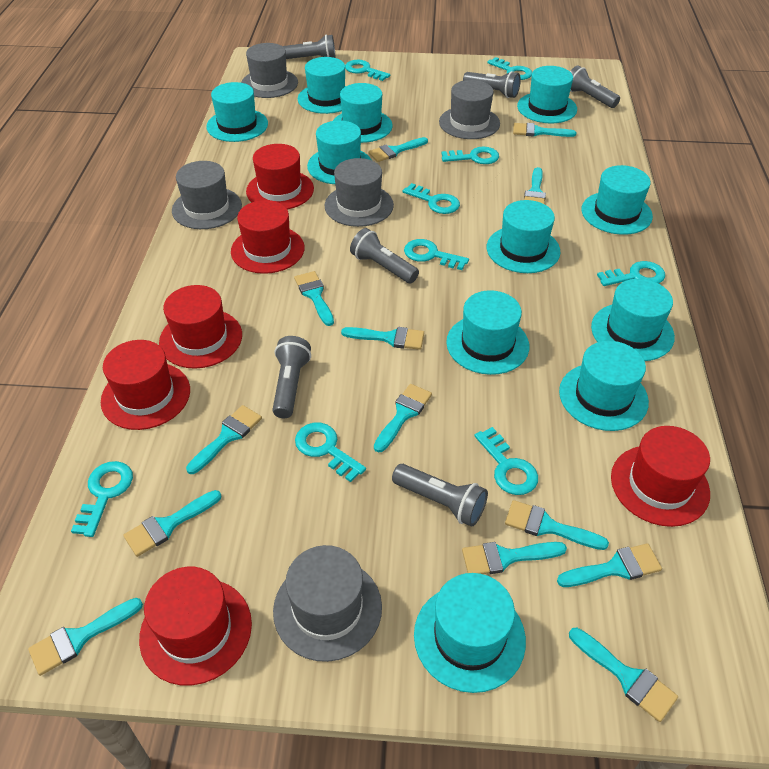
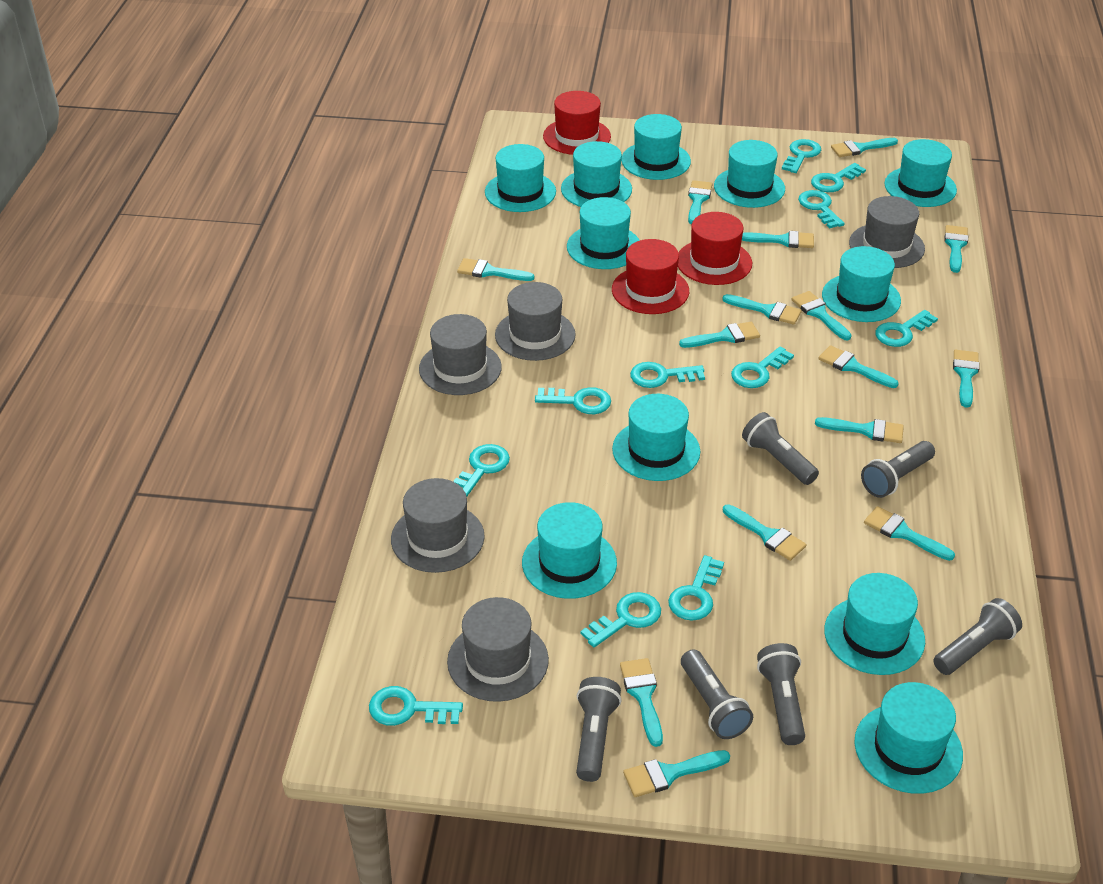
red hat: 6 -> 3
turquoise brush: 13 -> 15
turquoise key: 9 -> 11

